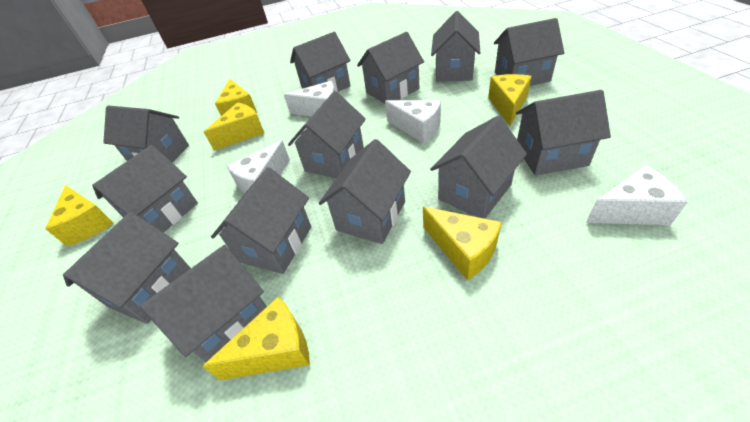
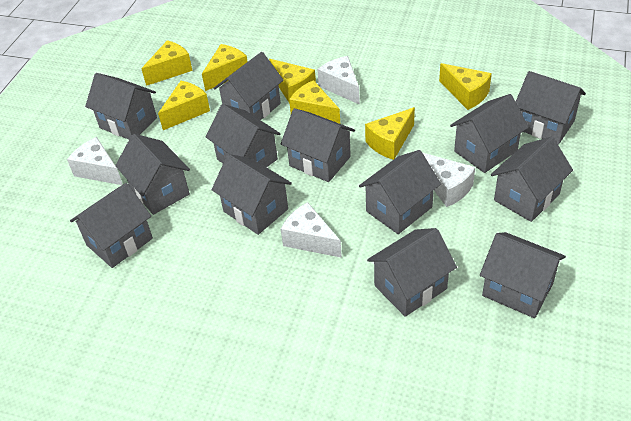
yellow cheese: 6 -> 7

